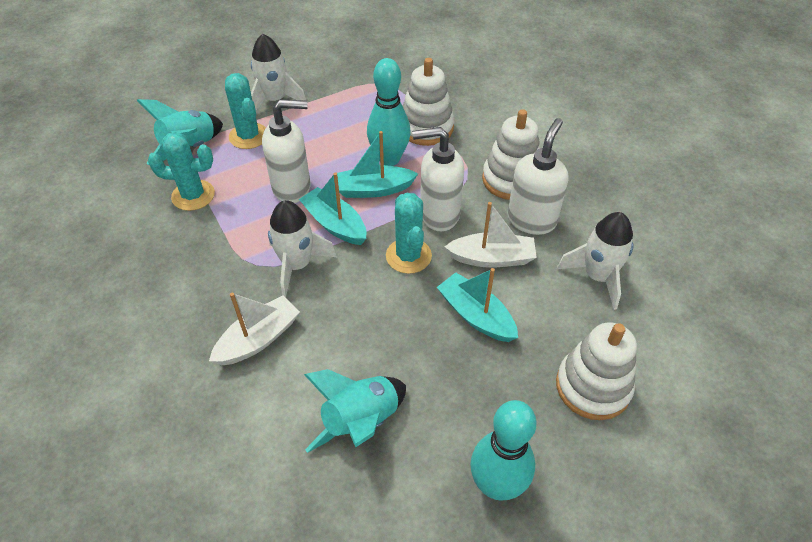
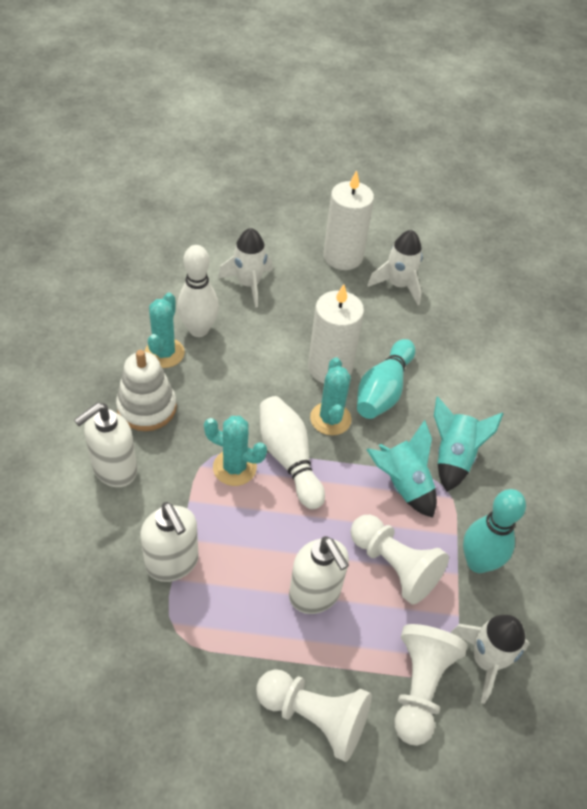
turquoise boat: 3 -> 0
white boat: 2 -> 0
white bowling pin: 0 -> 2
white candle: 0 -> 2
white pawn: 0 -> 3
white stacking toy: 3 -> 1

